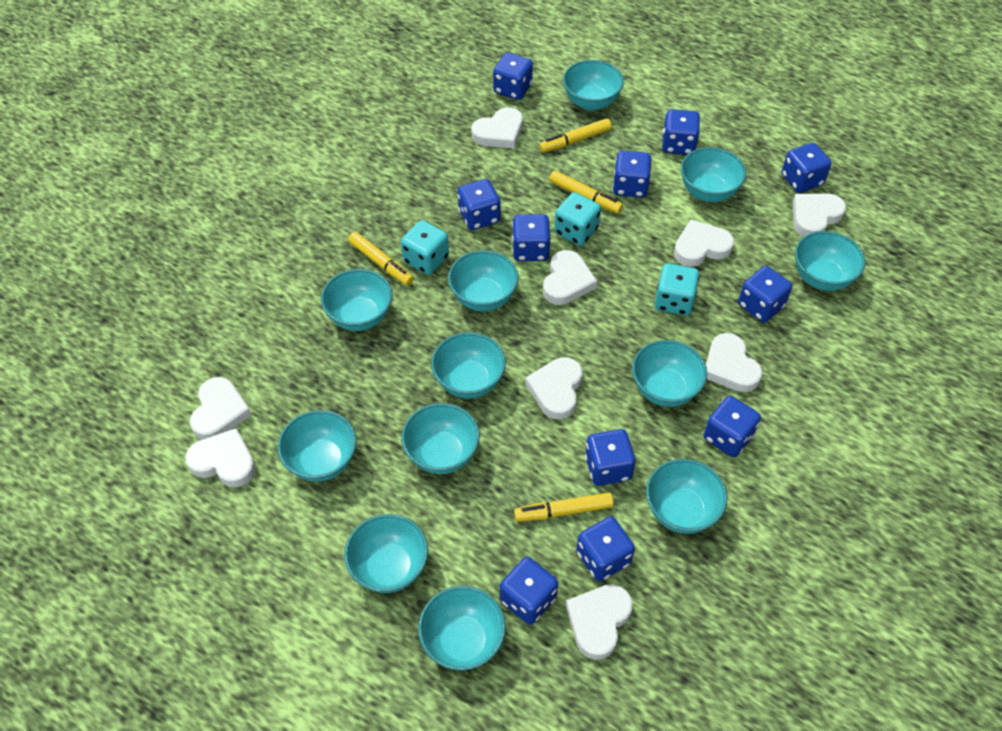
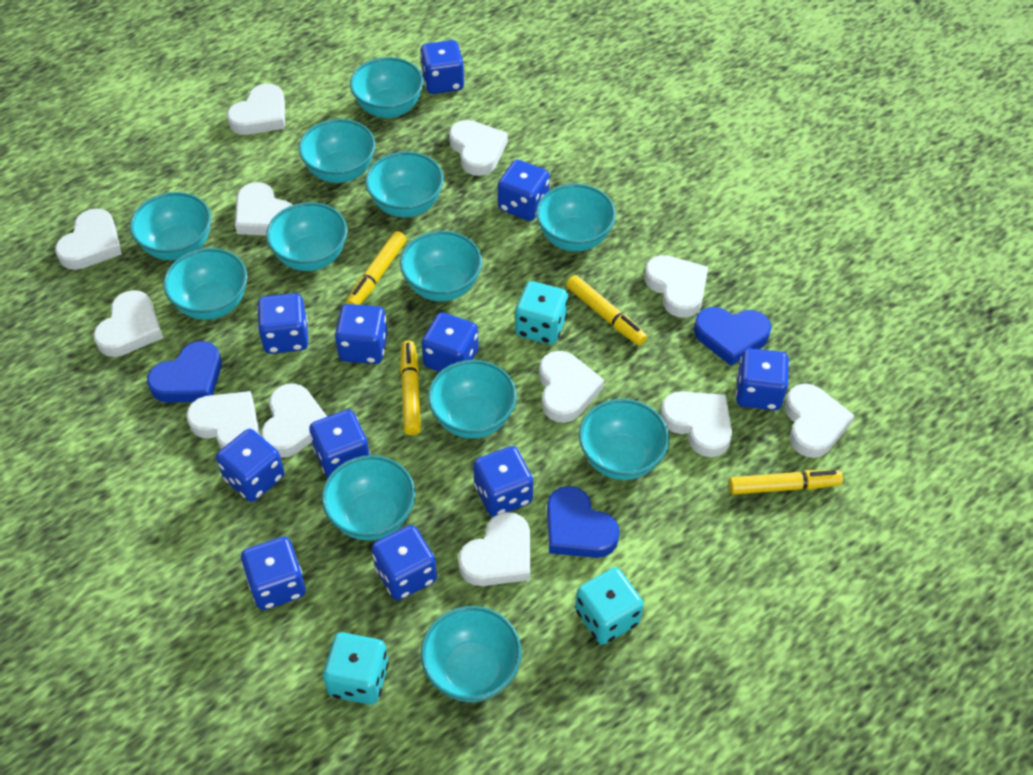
blue heart: 0 -> 3
white heart: 9 -> 12

